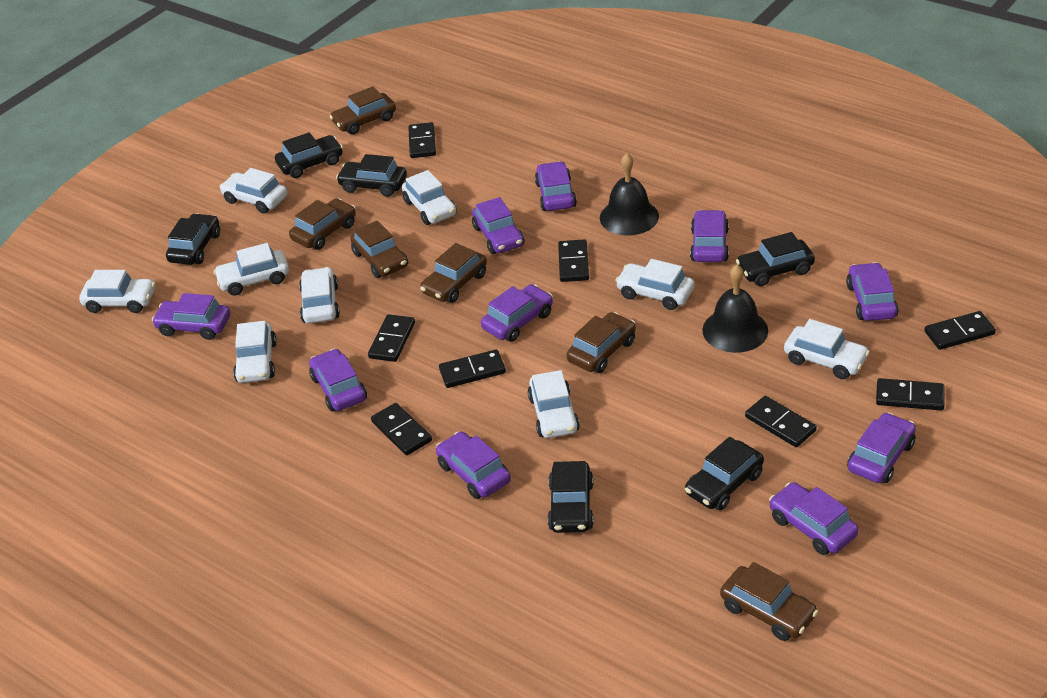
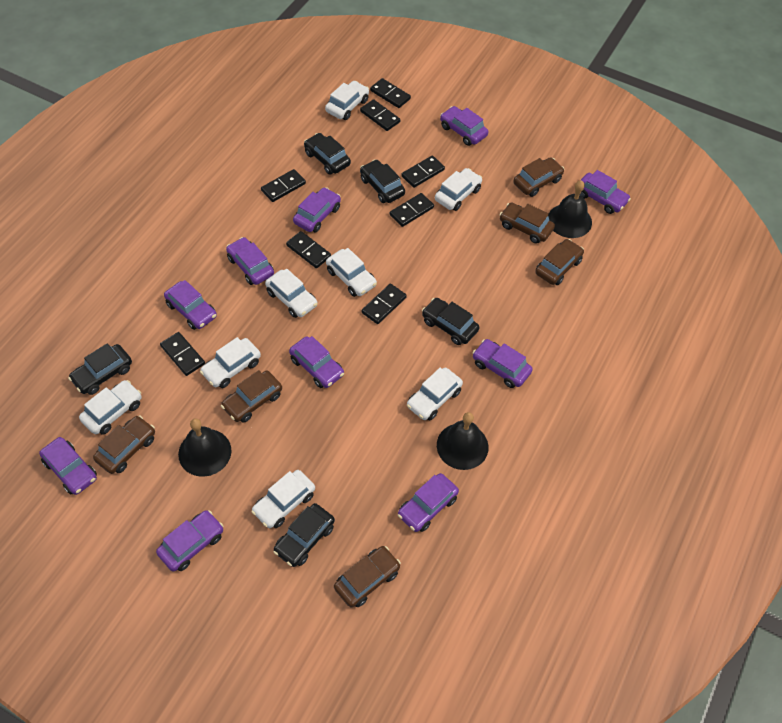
black bell: 2 -> 3
black car: 6 -> 5
white car: 9 -> 8

